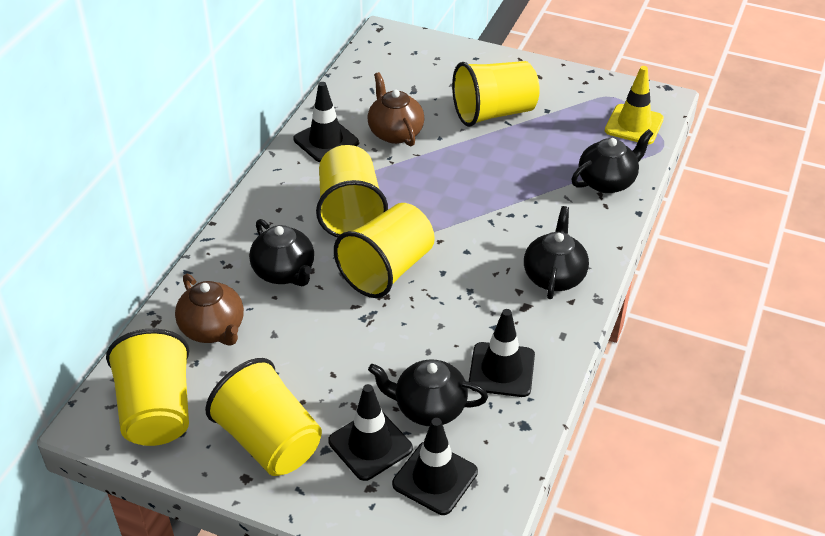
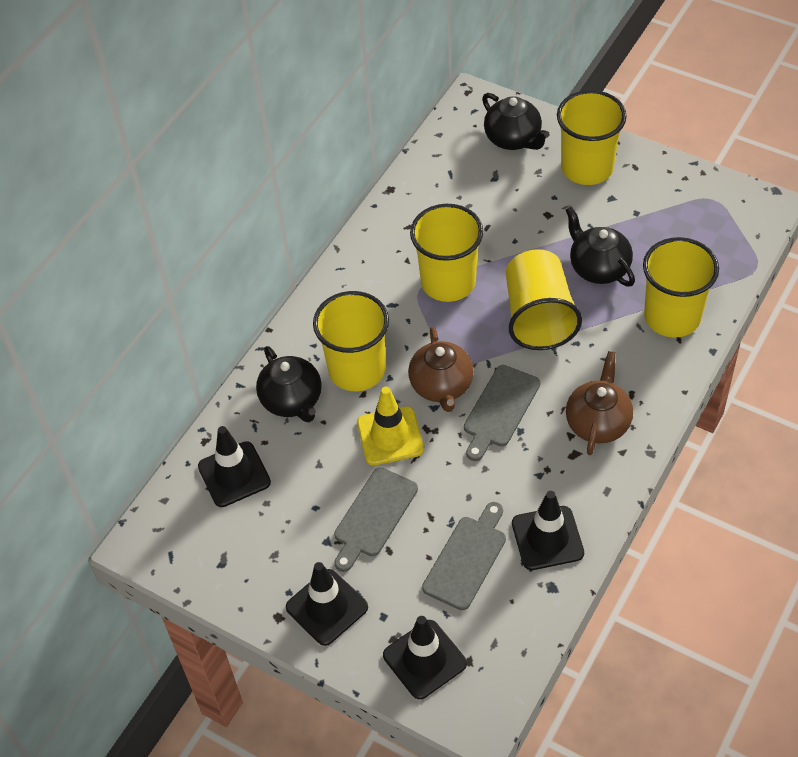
black teapot: 4 -> 3
grey cutting board: 0 -> 3

